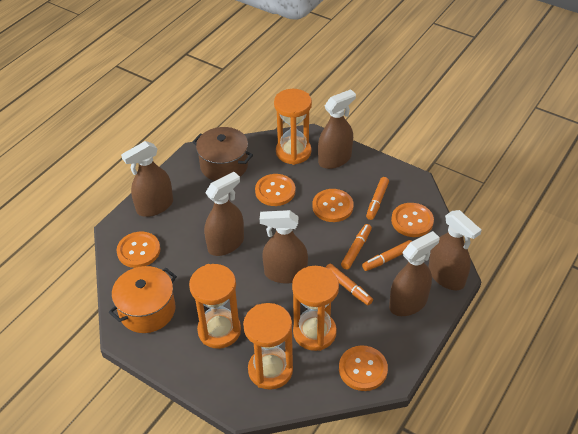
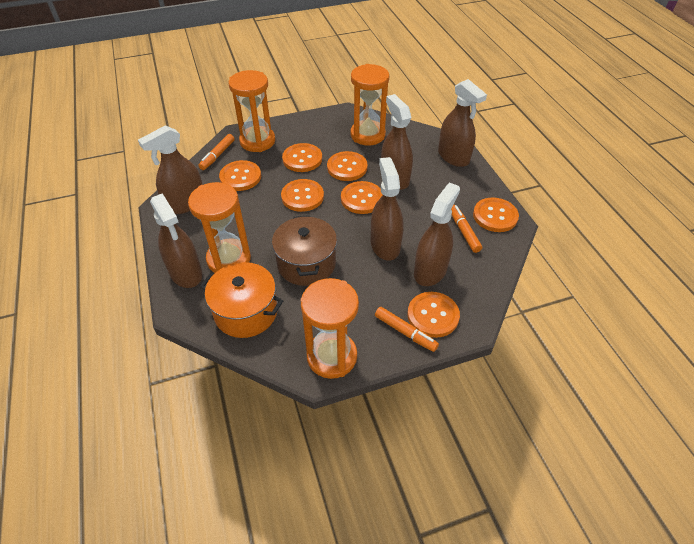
orange button: 5 -> 7
orange marker: 4 -> 3

